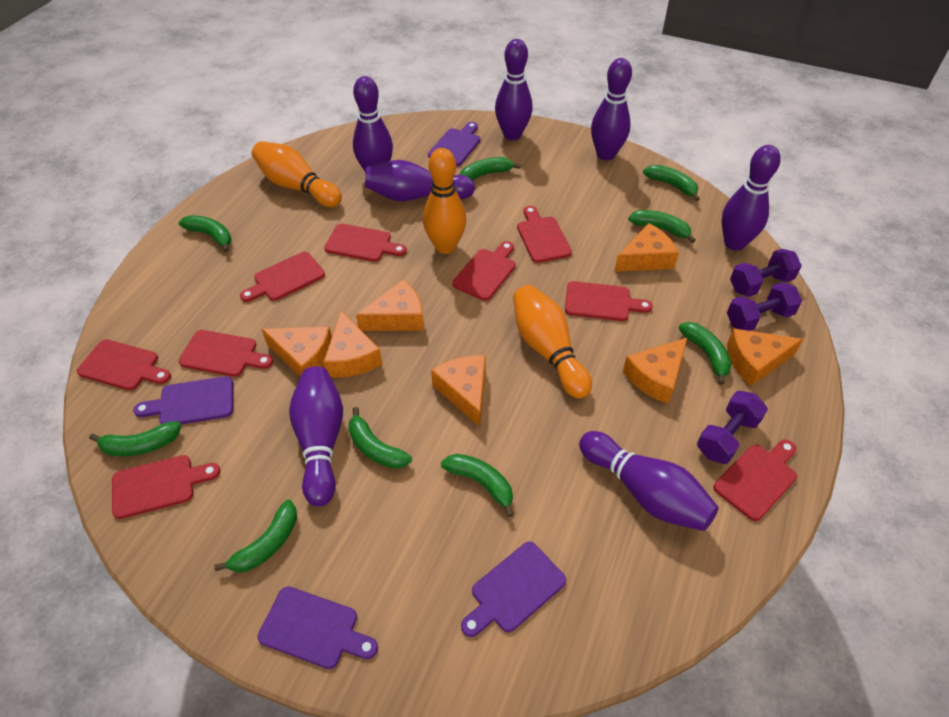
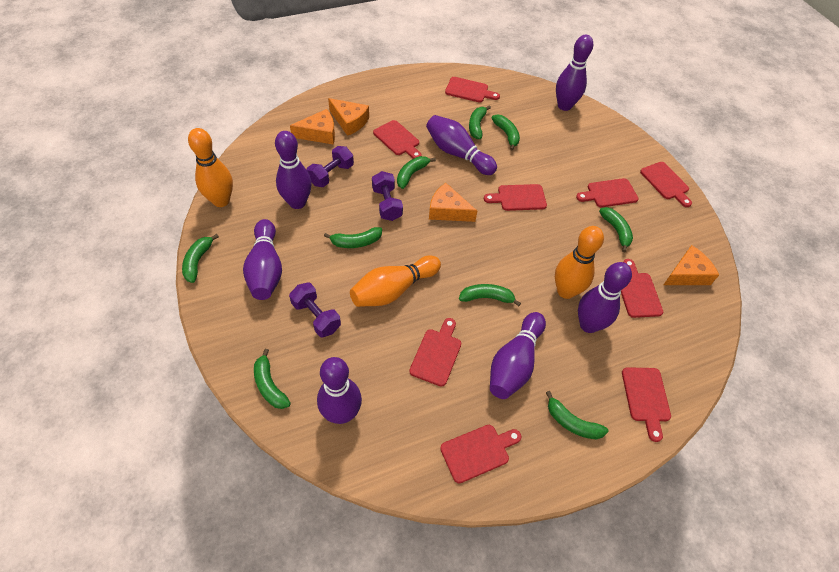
orange cheese: 7 -> 4
purple cutting board: 4 -> 0

